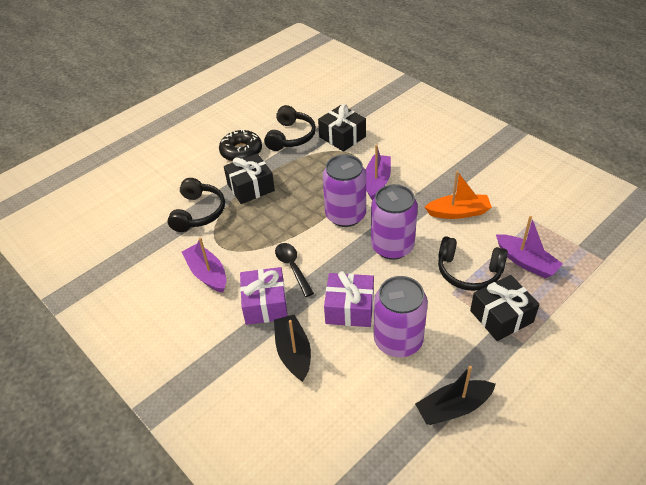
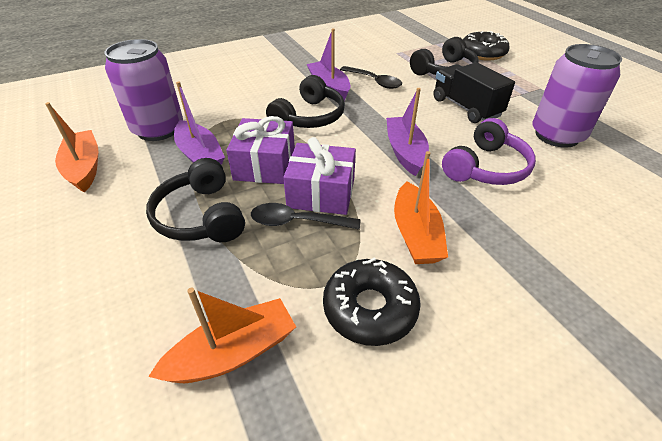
black boat: 2 -> 0
black donut: 1 -> 2
black gift: 3 -> 0
black spoon: 1 -> 2
black truck: 0 -> 1
orange boat: 1 -> 3
purple can: 3 -> 2
purple headphones: 0 -> 1

